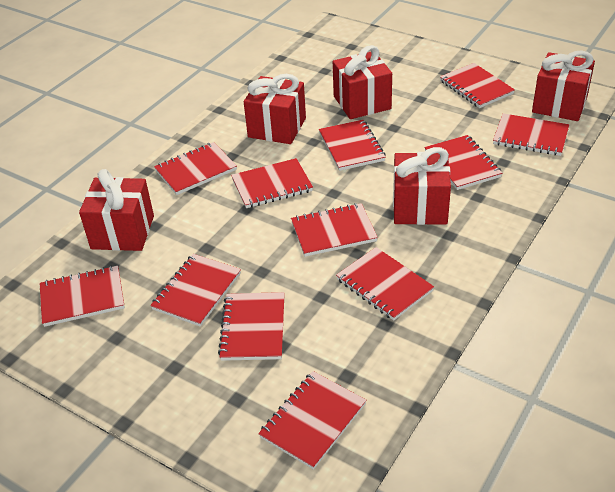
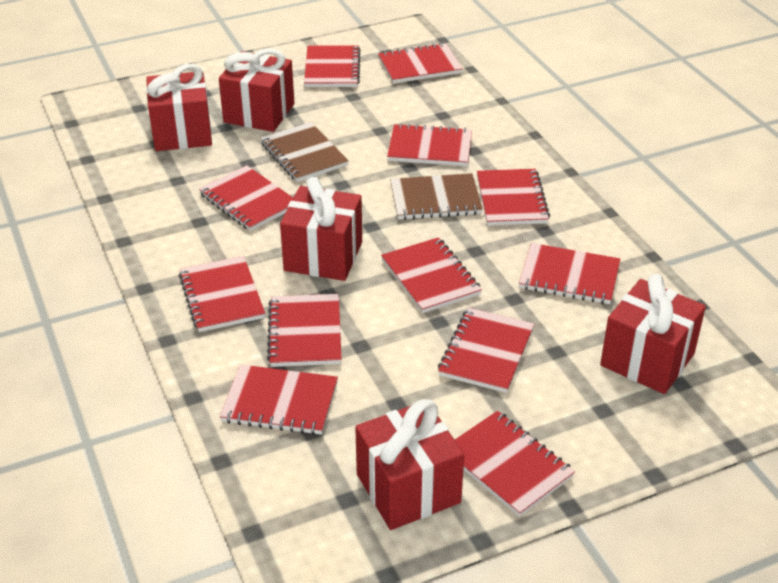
brown notebook: 0 -> 2

